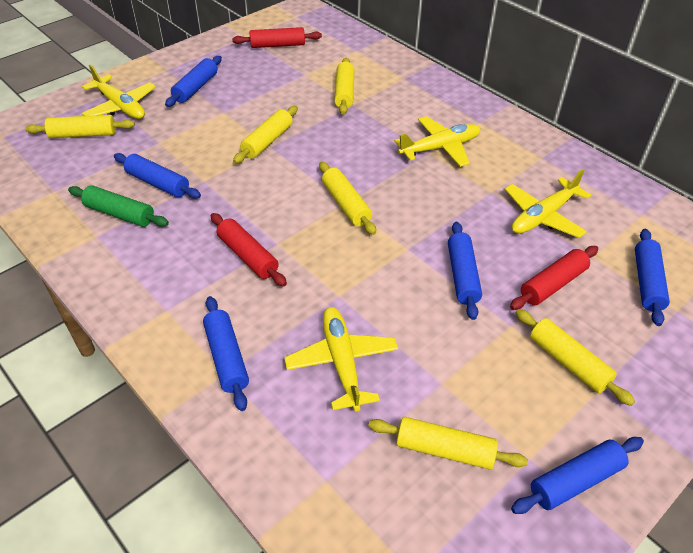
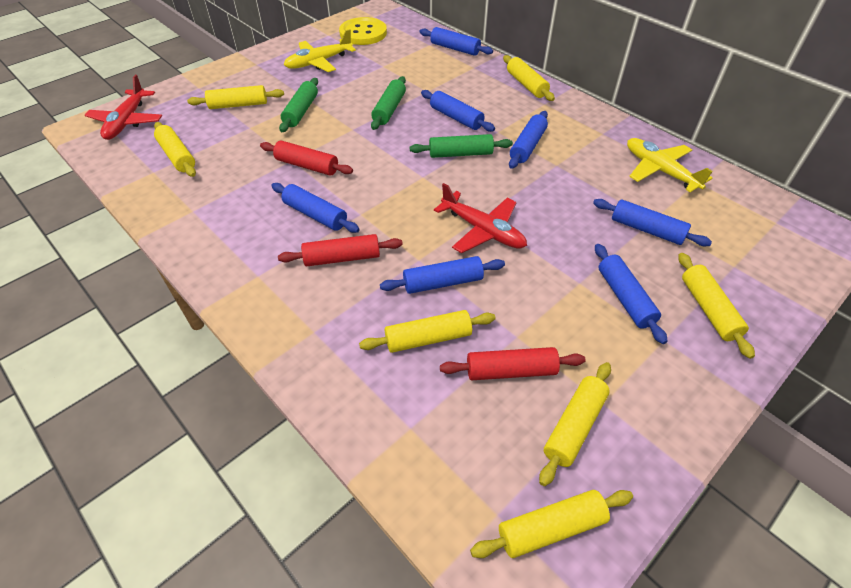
blue rolling pin: 6 -> 7
green rolling pin: 1 -> 3
red plane: 0 -> 2
yellow button: 0 -> 1
yellow plane: 4 -> 2
yellow rolling pin: 6 -> 7

